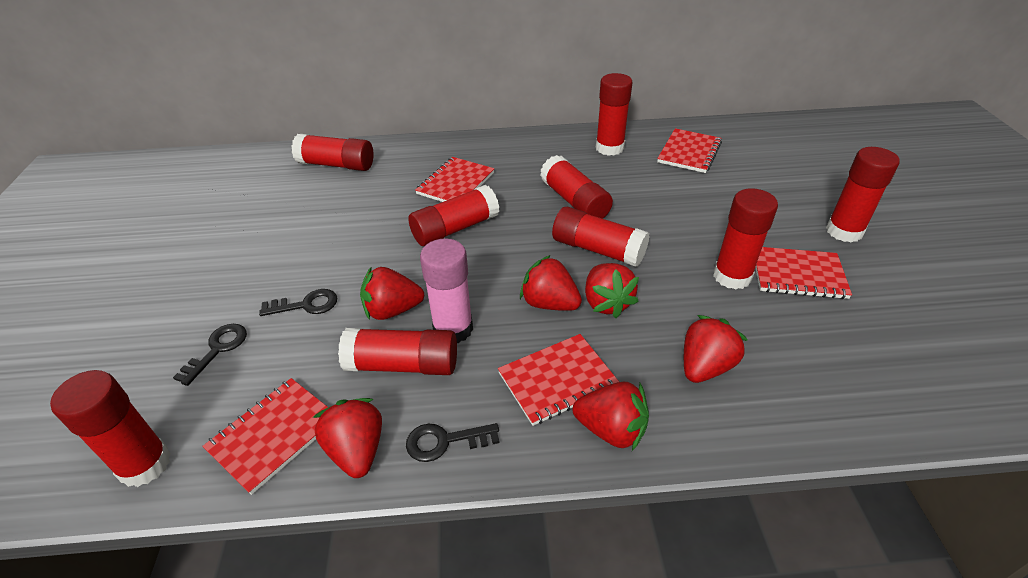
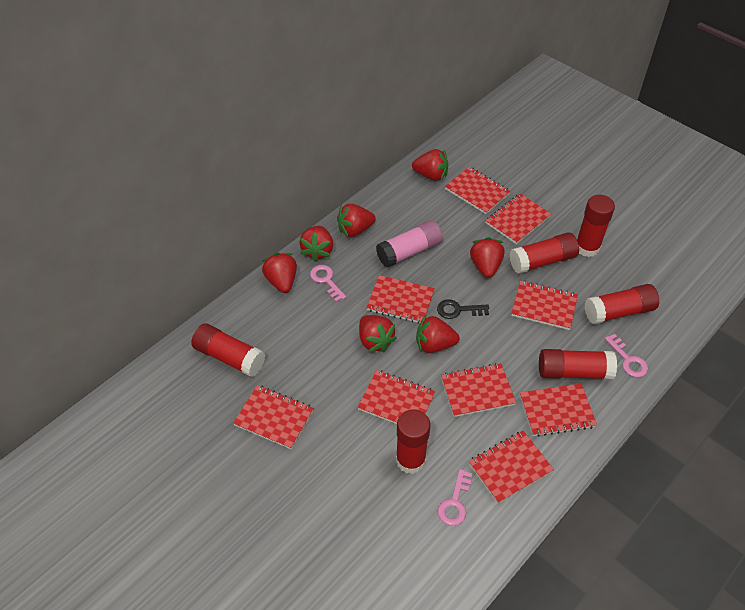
black key: 3 -> 1
pink key: 0 -> 3
red glue stick: 9 -> 6
red notebook: 5 -> 9
red strawberry: 6 -> 7

